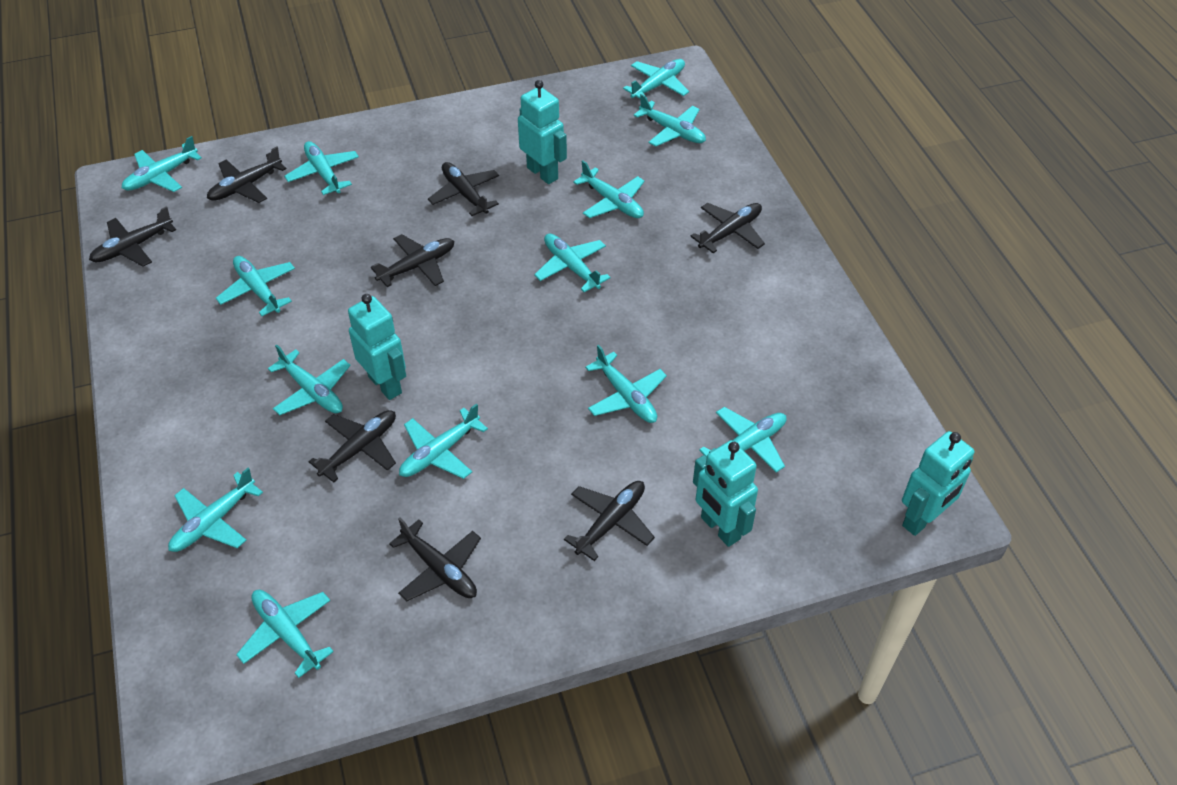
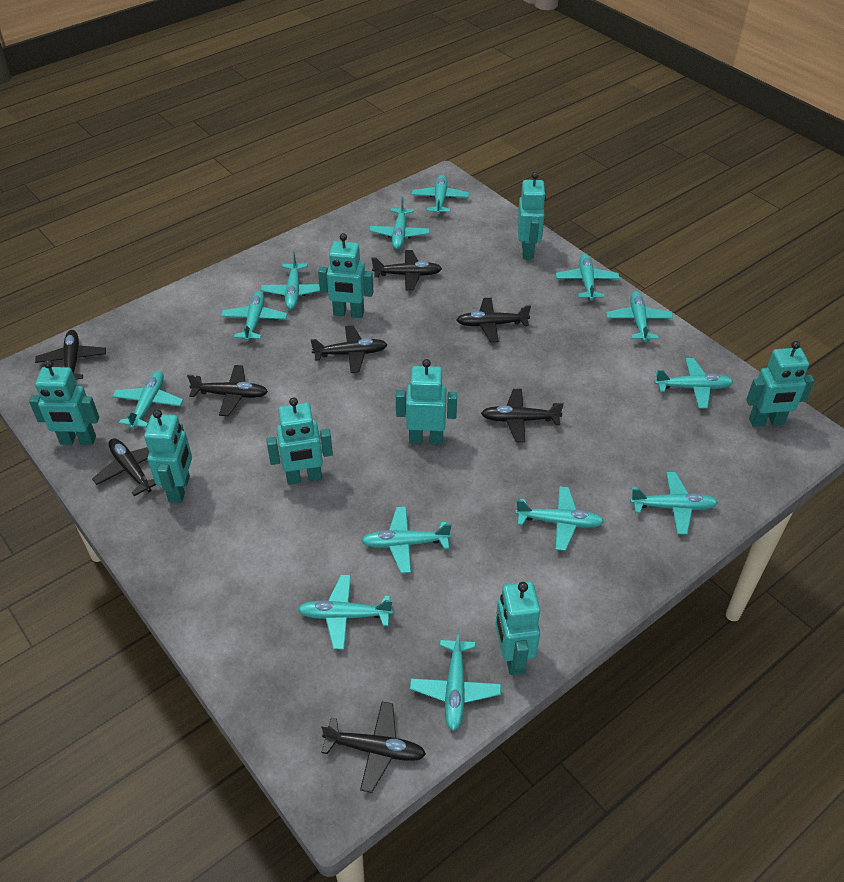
turquoise robot: 4 -> 8

